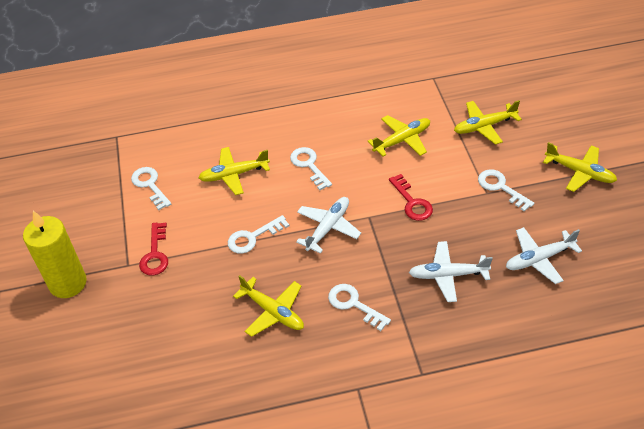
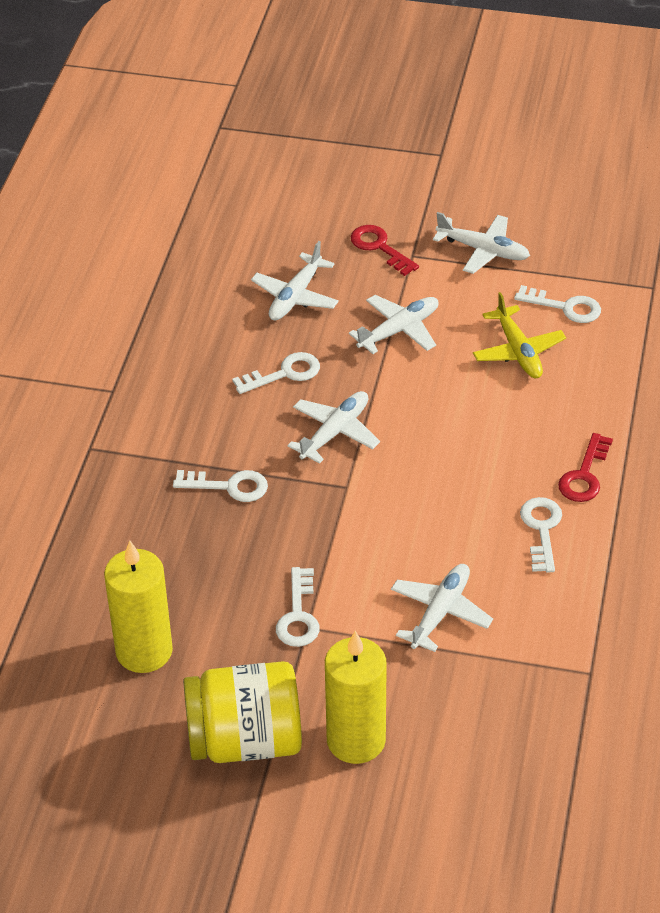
white plane: 3 -> 5
yellow candle: 1 -> 2
yellow jar: 0 -> 1
yellow plane: 5 -> 1

